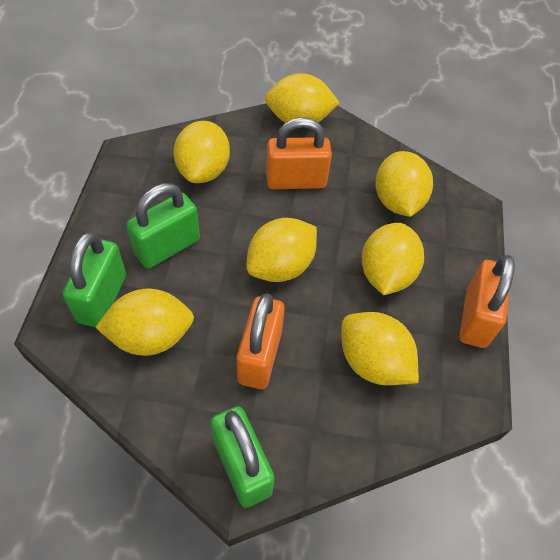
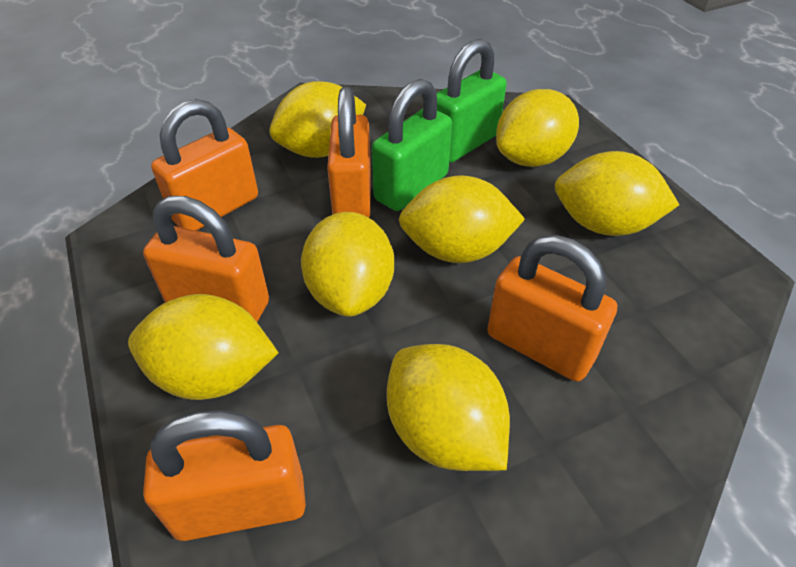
green padlock: 3 -> 2
orange padlock: 3 -> 5

